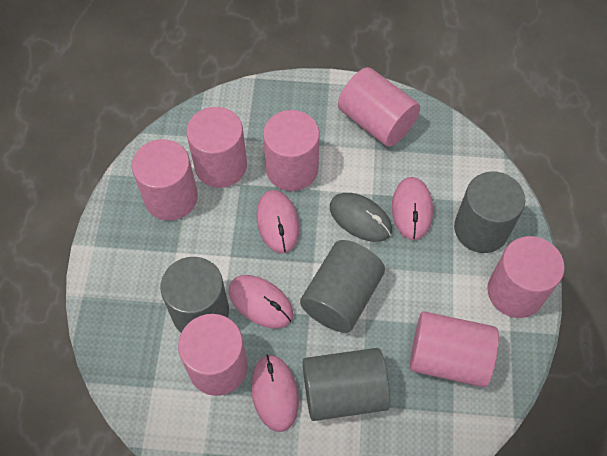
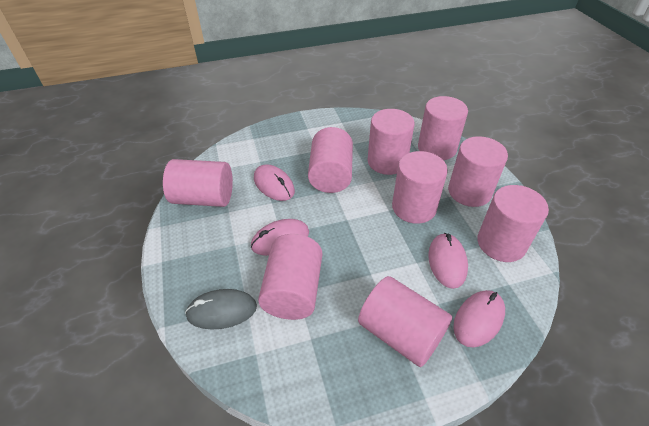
grey cylinder: 4 -> 0
pink cylinder: 7 -> 9

